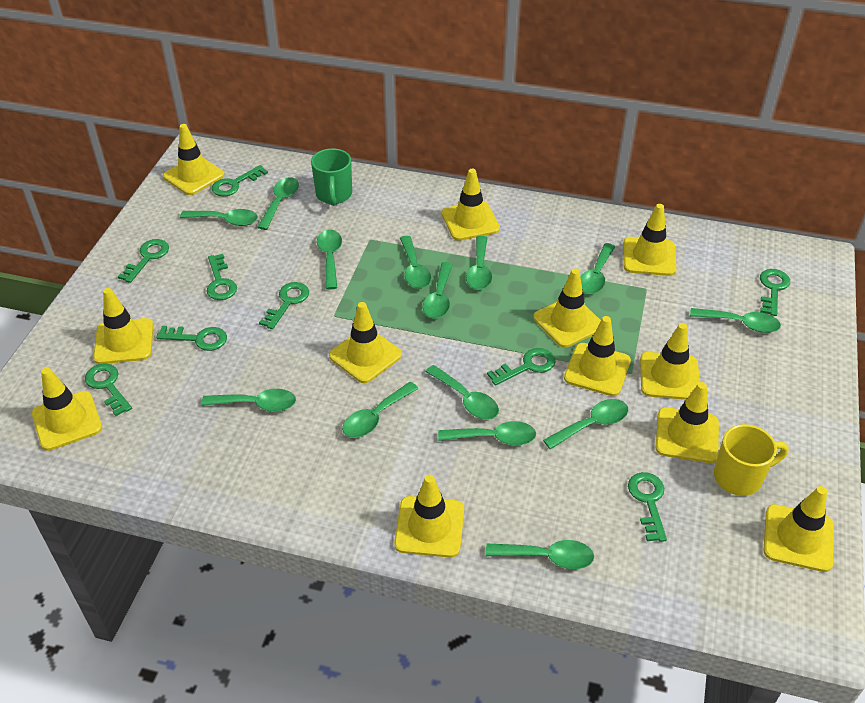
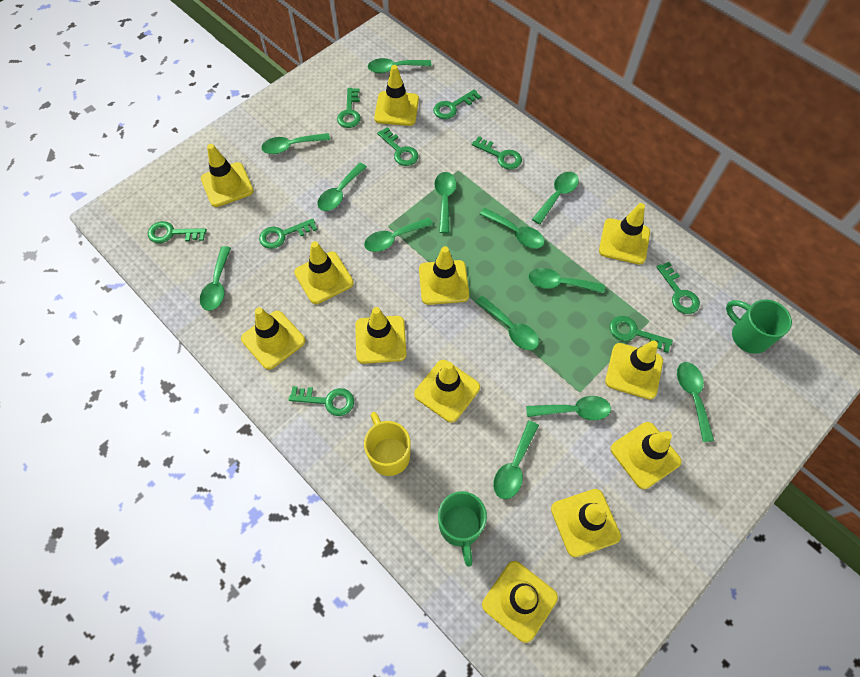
green mug: 1 -> 2
green spoon: 14 -> 13

